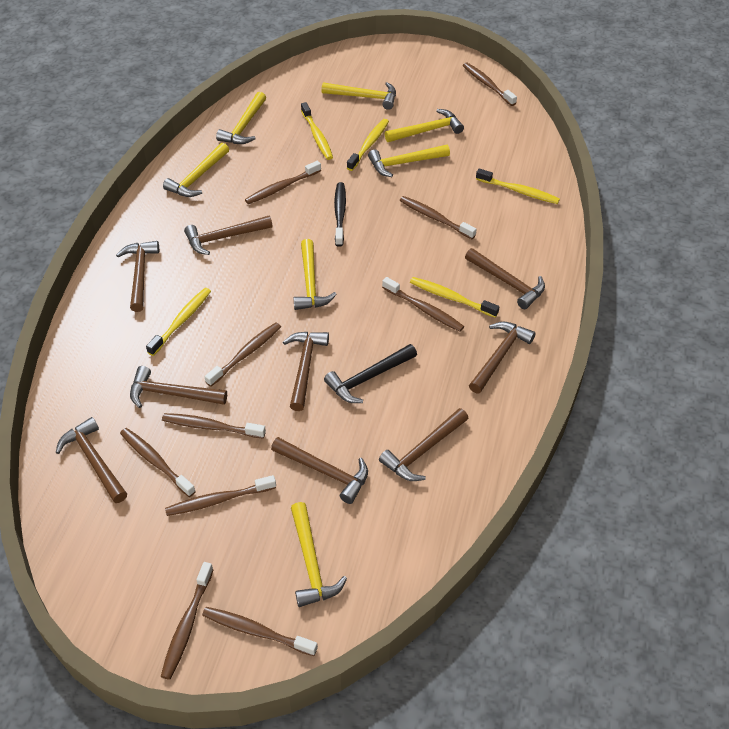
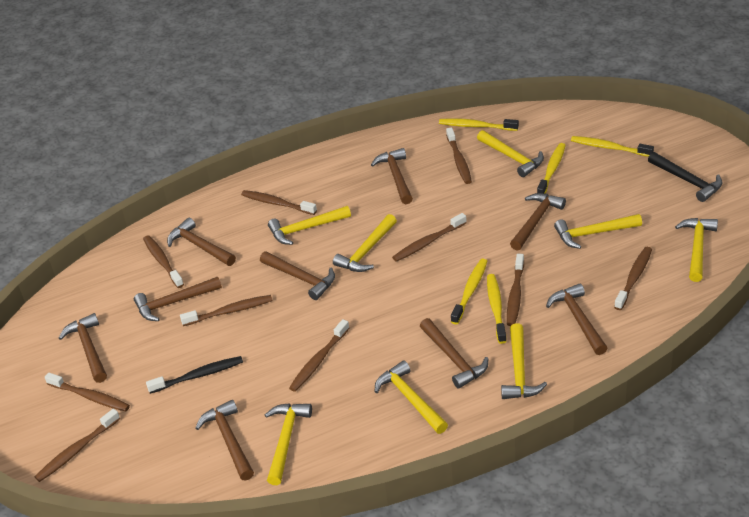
yellow hammer: 7 -> 8

